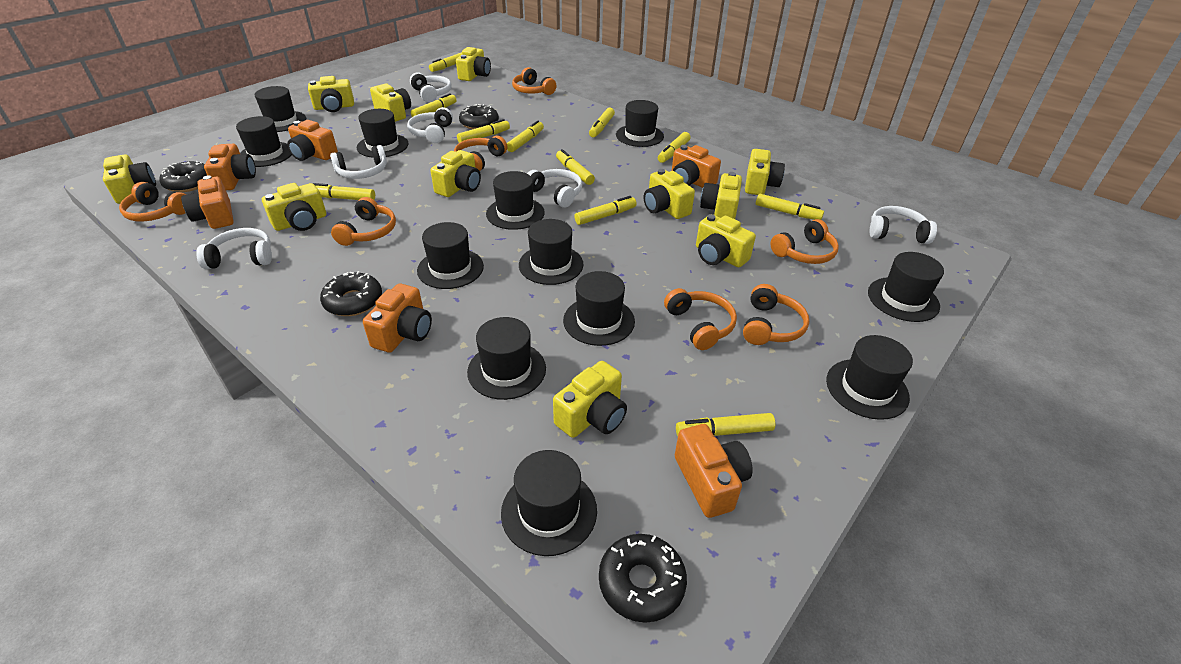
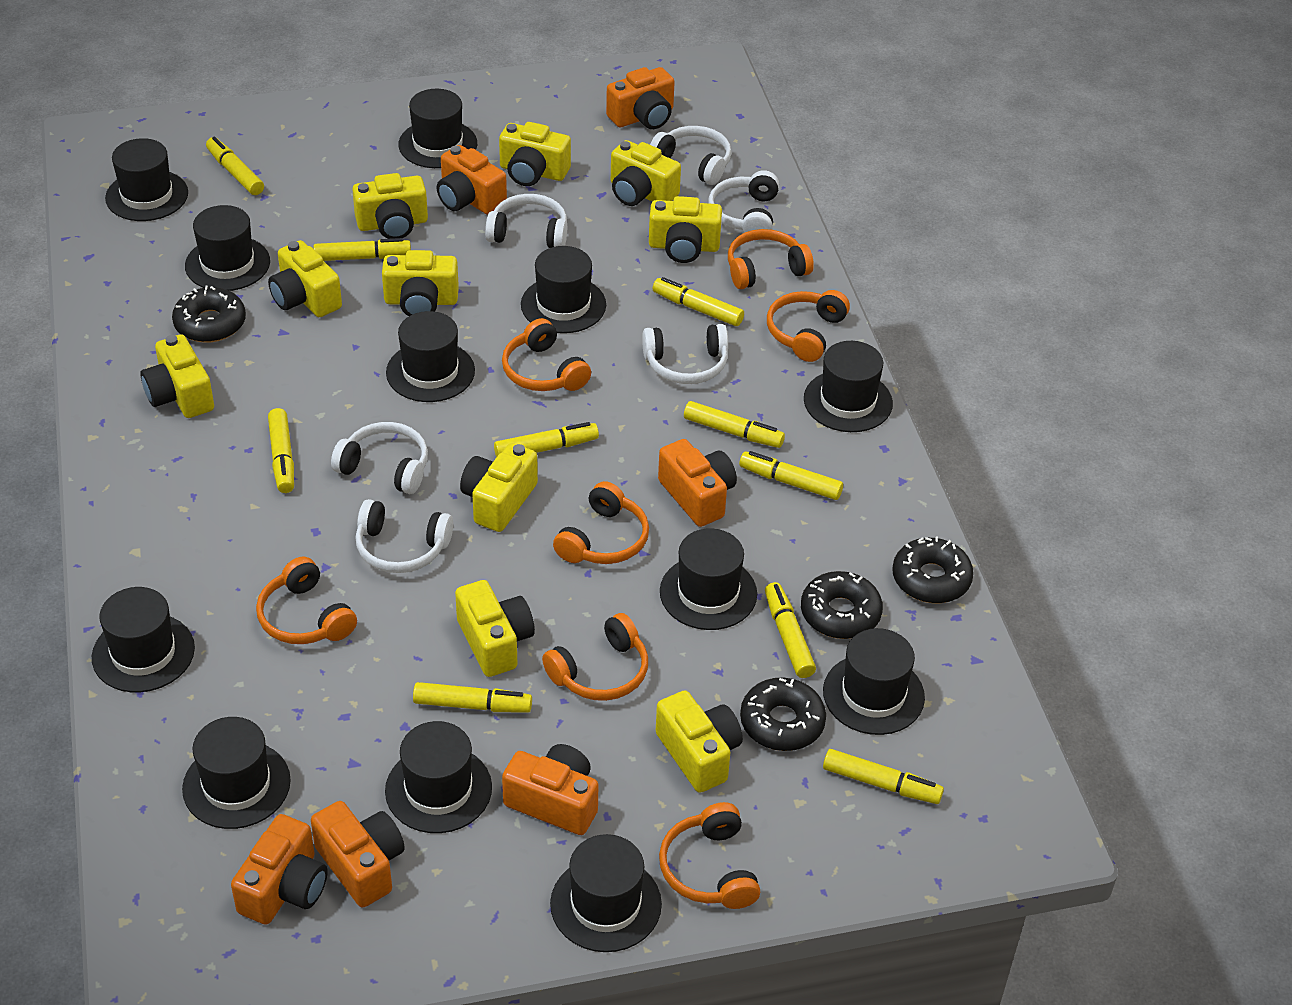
yellow camera: 11 -> 10
yellow marker: 11 -> 10

